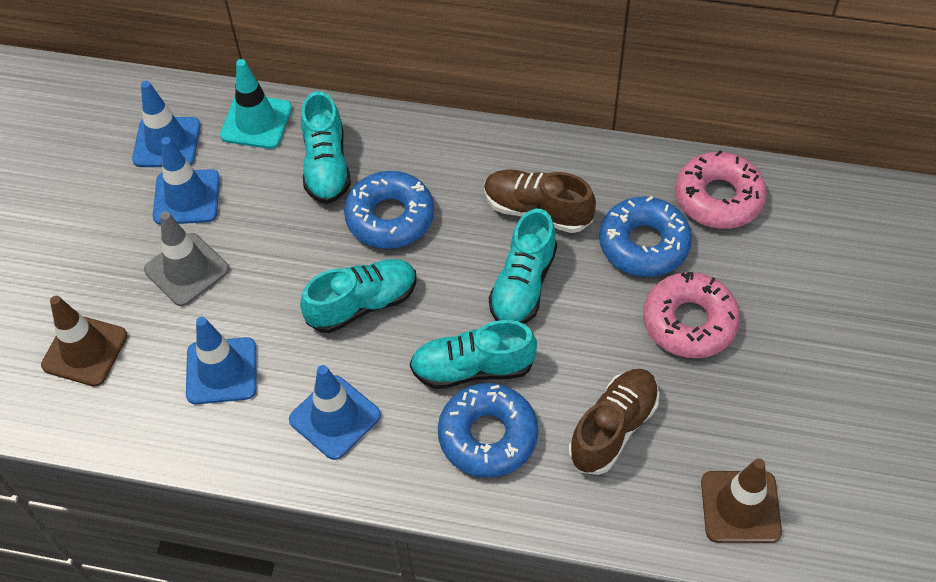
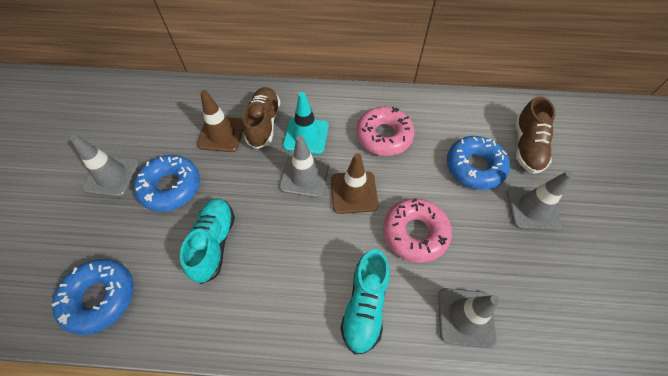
blue traffic cone: 4 -> 0
grey traffic cone: 1 -> 4
turquoise shoe: 4 -> 2

